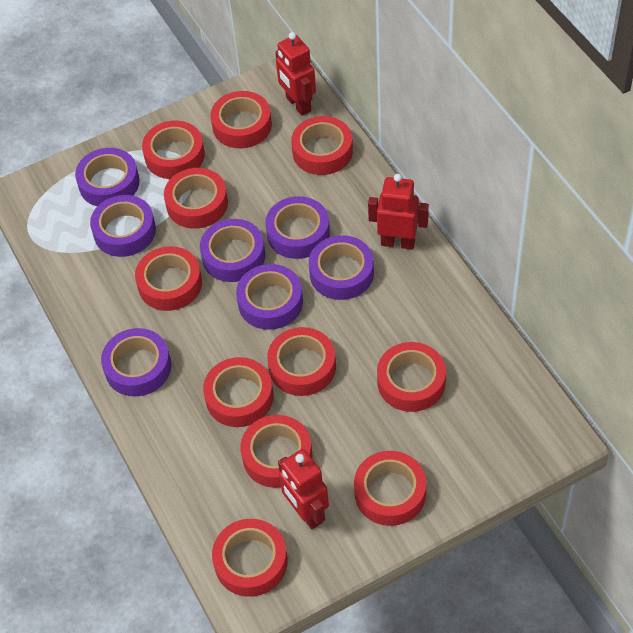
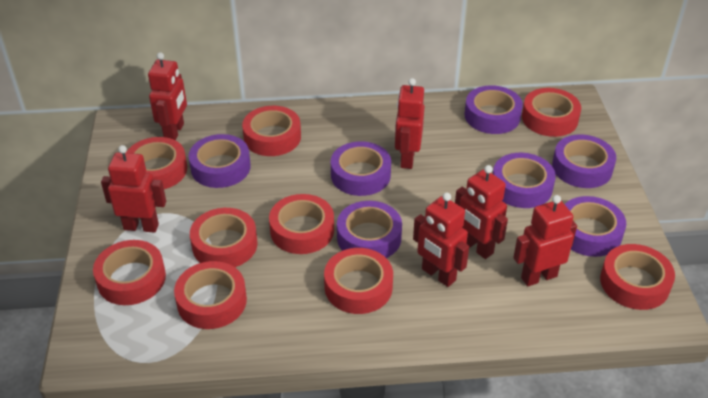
red robot: 3 -> 6
red tape: 11 -> 9

